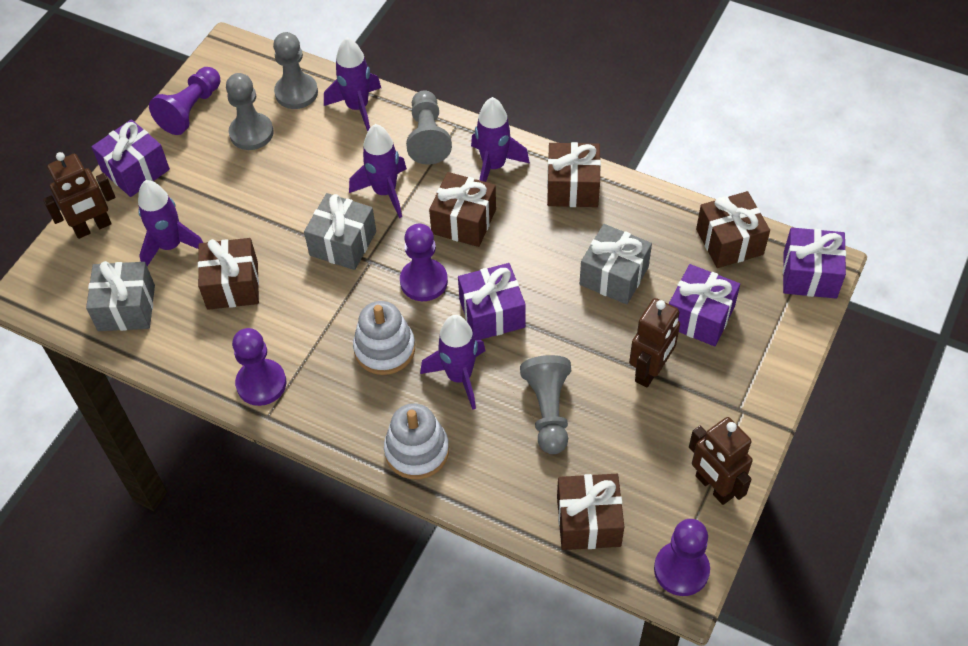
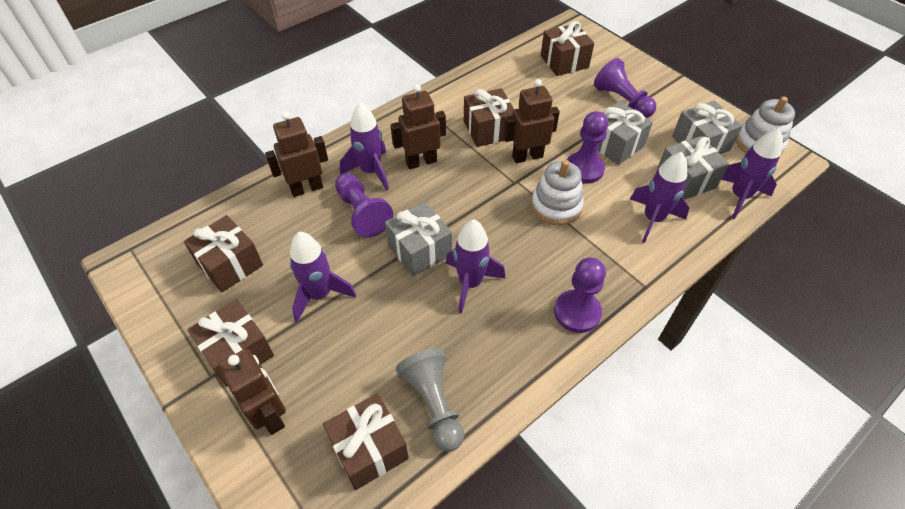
brown robot: 3 -> 4
grey gift: 3 -> 4
grey pawn: 4 -> 1
purple gift: 4 -> 0

